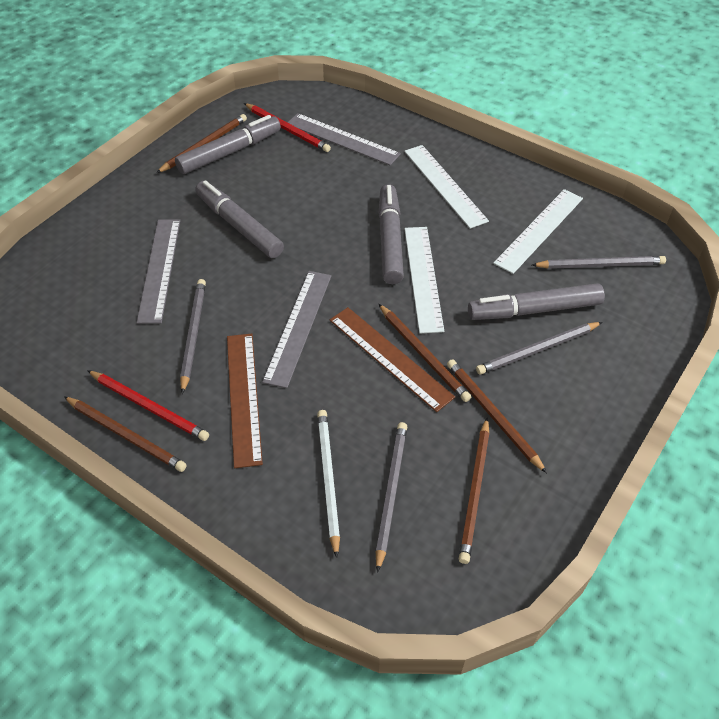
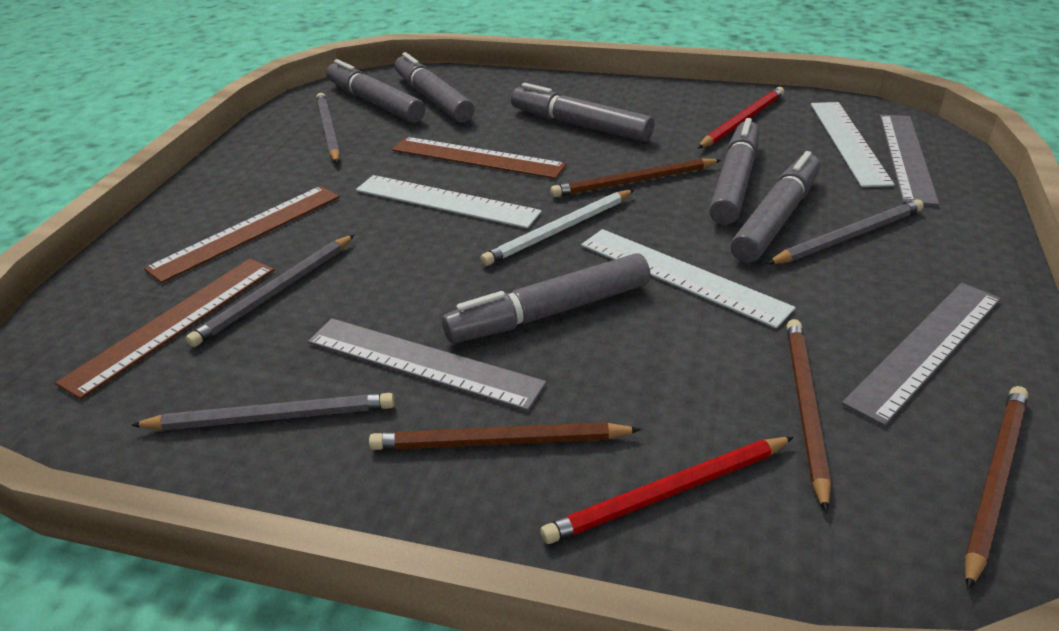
brown pencil: 5 -> 4
brown ruler: 2 -> 3
grey marker: 4 -> 6

